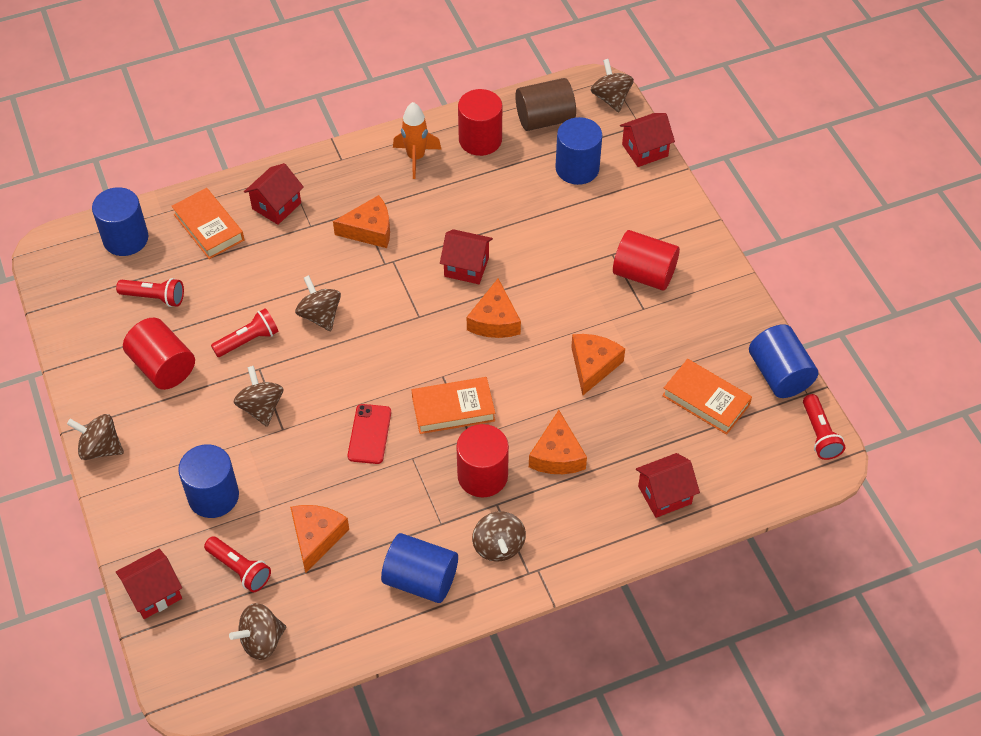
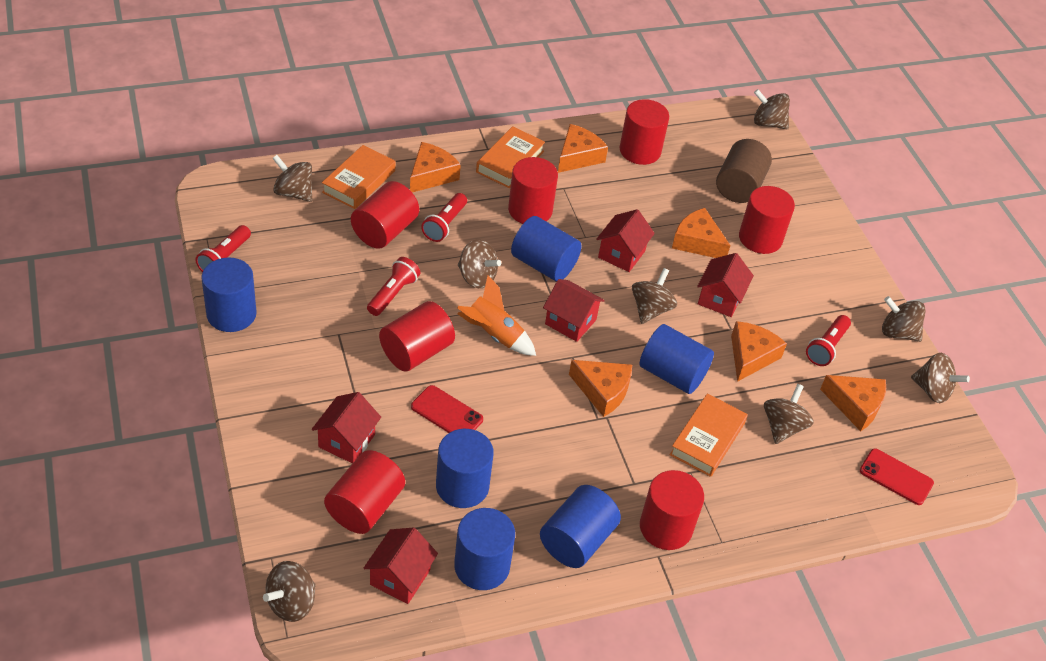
blue cylinder: 5 -> 6
brown spinning top: 6 -> 8
orange cheese: 5 -> 6
red cylinder: 4 -> 7
red phone: 1 -> 2

